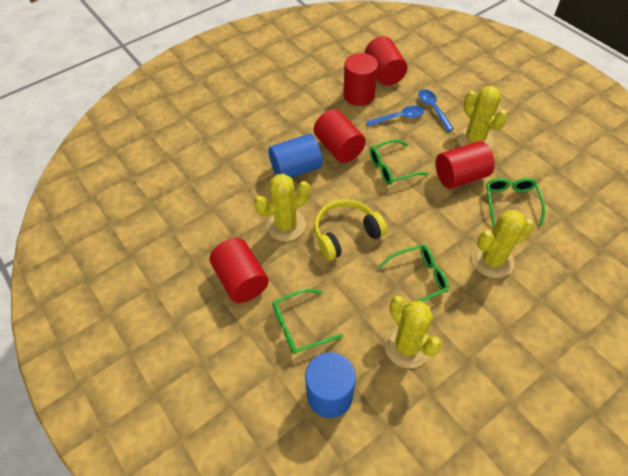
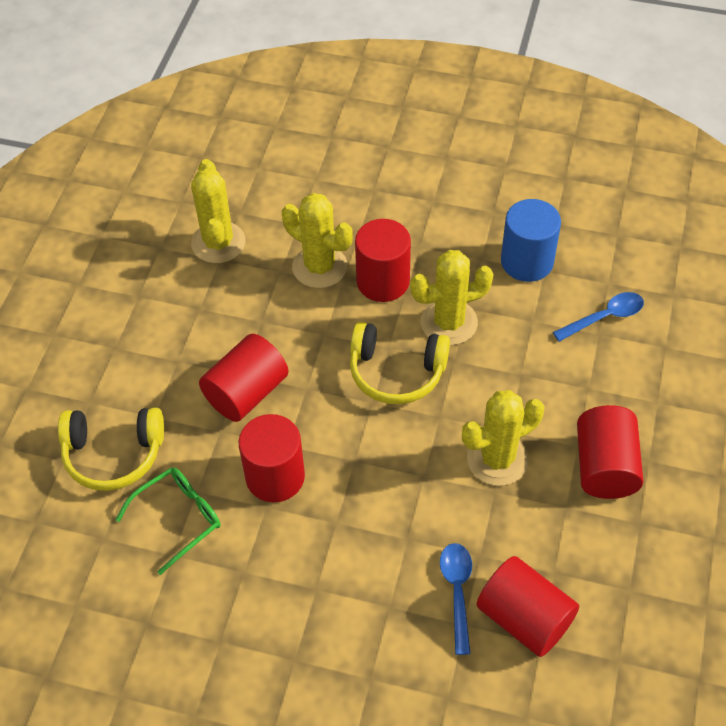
blue cylinder: 2 -> 1
green glasses: 4 -> 1
yellow headphones: 1 -> 2

